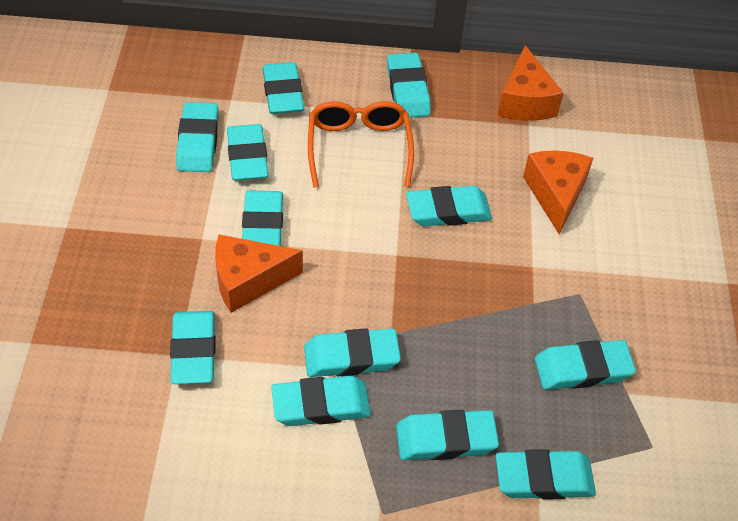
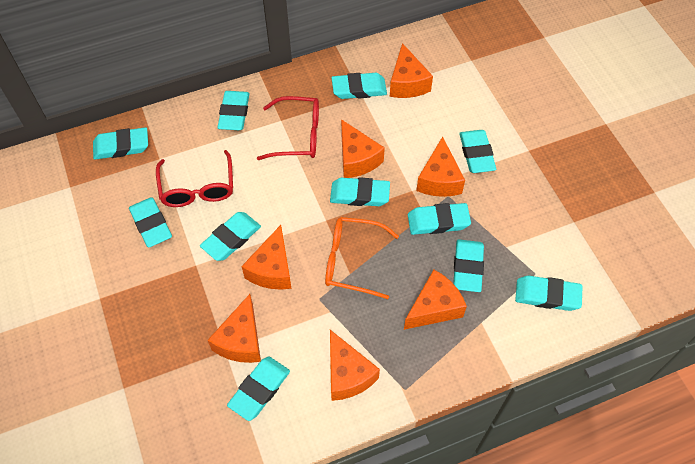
orange cheese: 3 -> 7
red glasses: 0 -> 2
turquoise eraser: 12 -> 11

